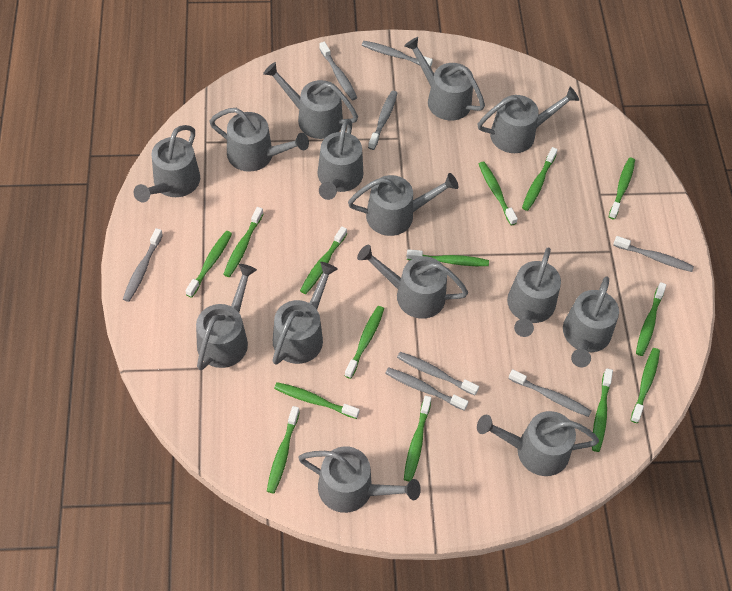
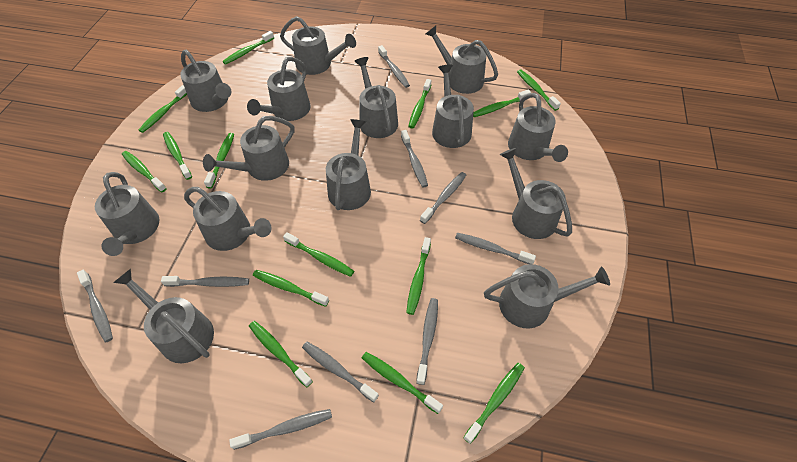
grey toothbrush: 8 -> 9

